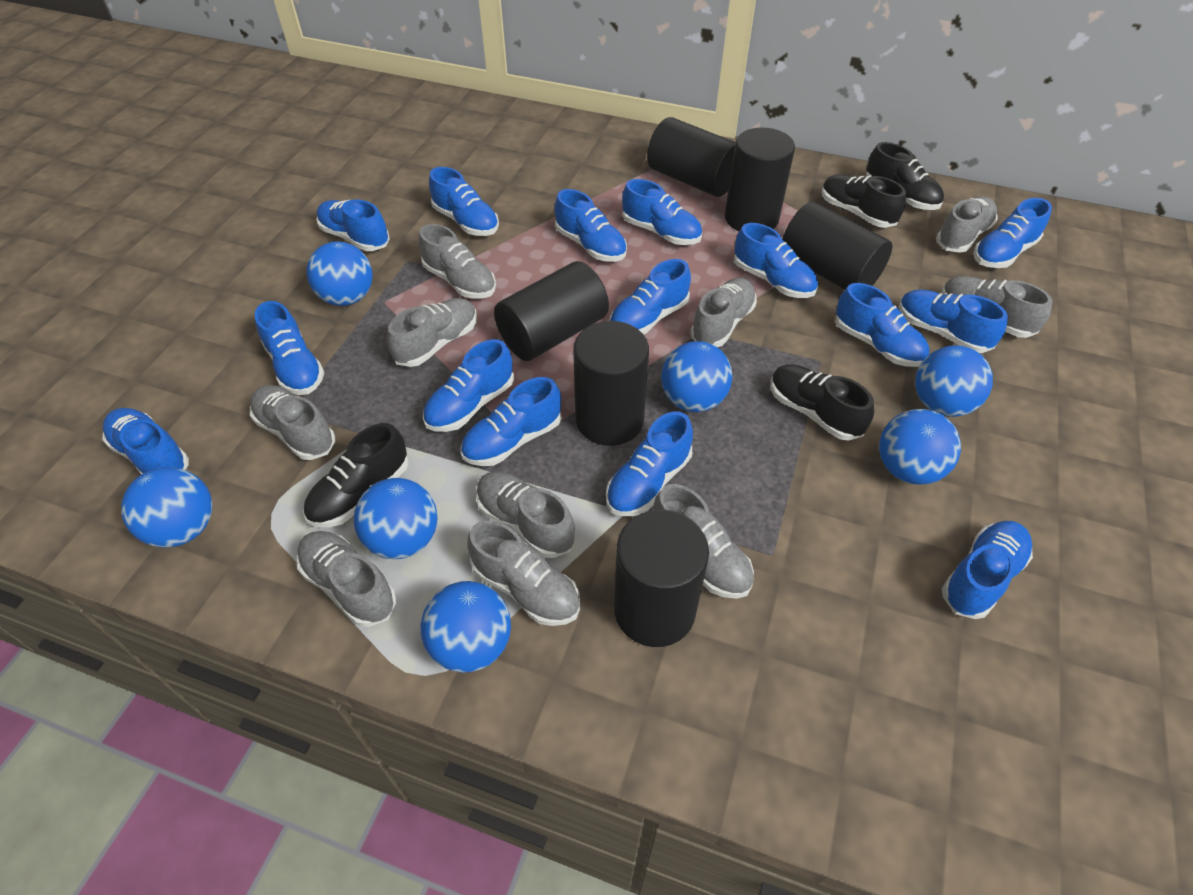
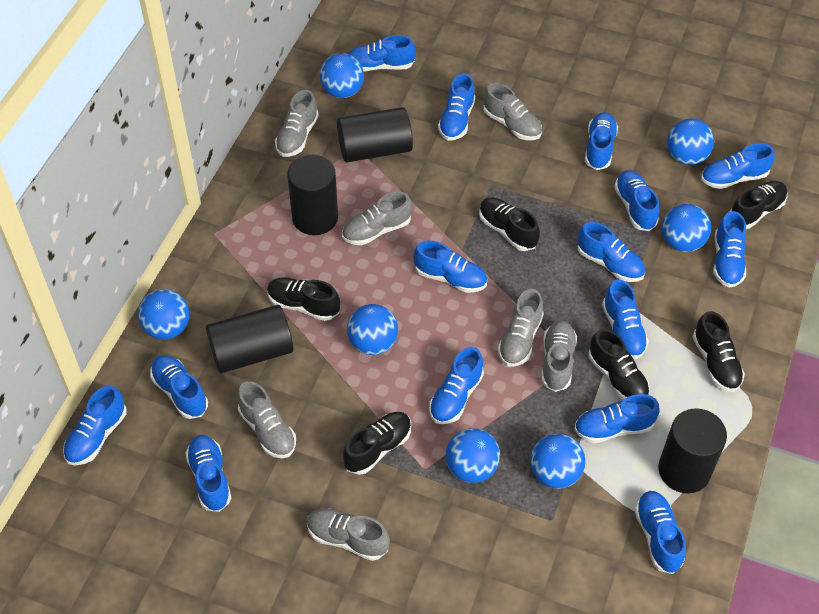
black cylinder: 6 -> 4
black shoe: 4 -> 6
grey shoe: 10 -> 7

